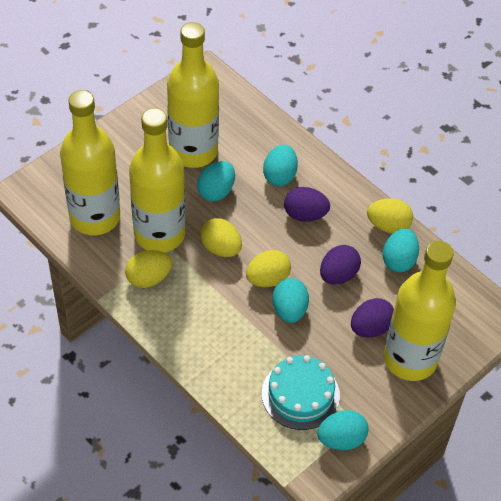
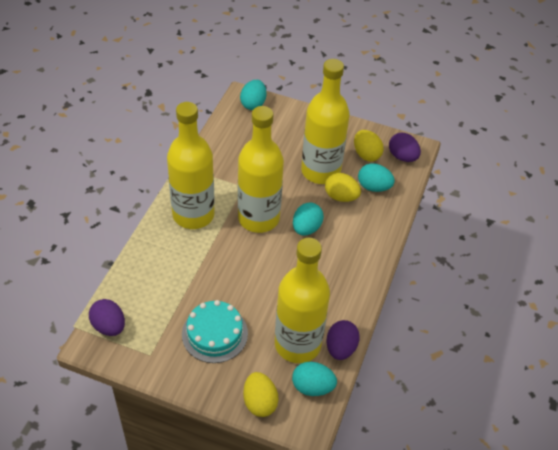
turquoise egg: 5 -> 4
yellow egg: 4 -> 3

